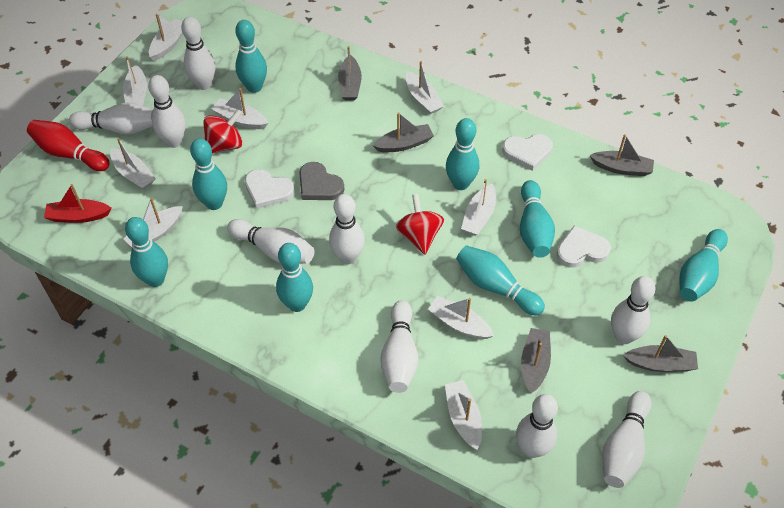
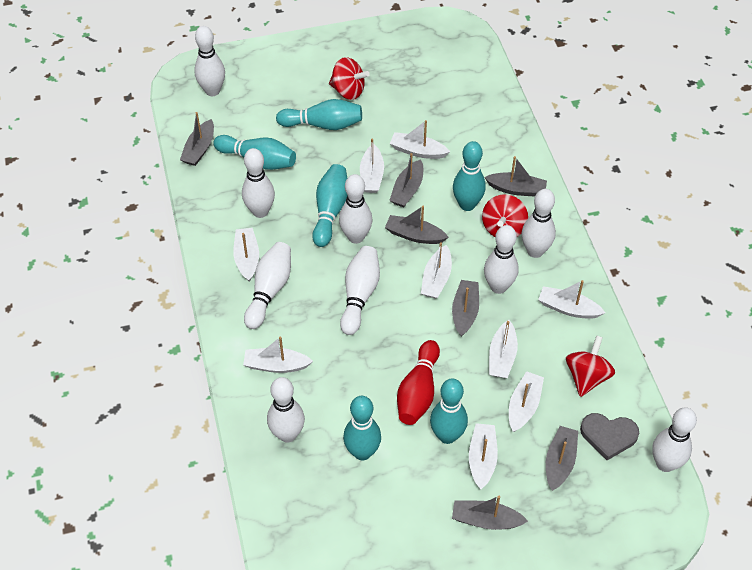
grey boat: 5 -> 7
red boat: 1 -> 0
red spinning top: 2 -> 3
turquoise bowling pin: 8 -> 6
white heart: 3 -> 0

